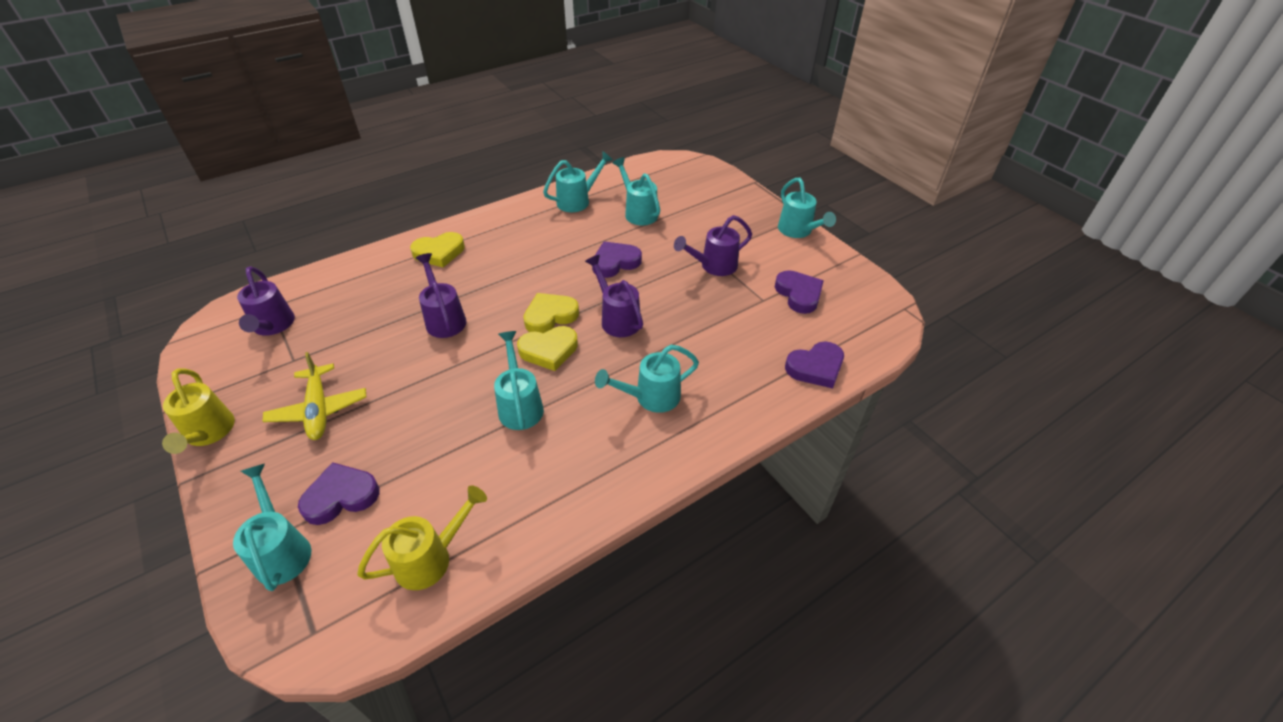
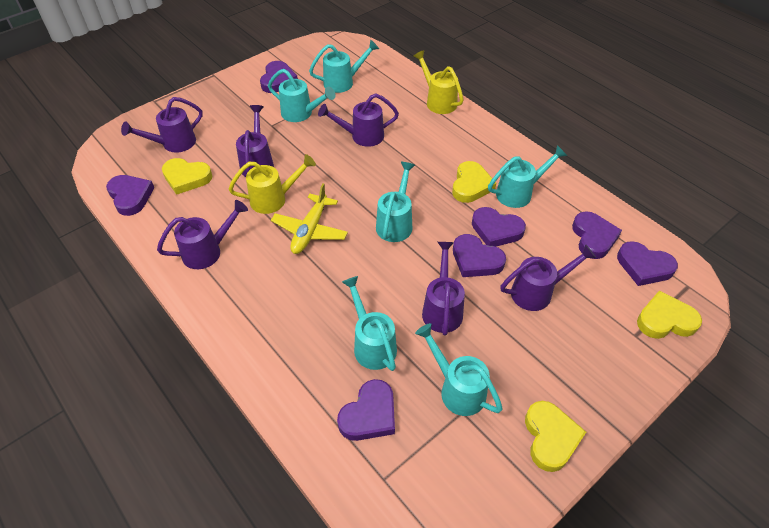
purple heart: 4 -> 7
purple watering can: 4 -> 6
yellow heart: 3 -> 4

